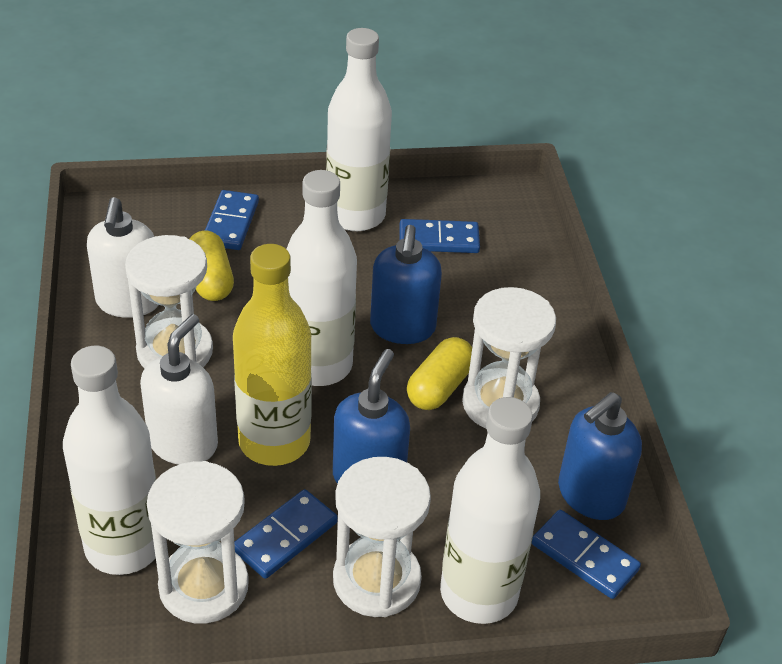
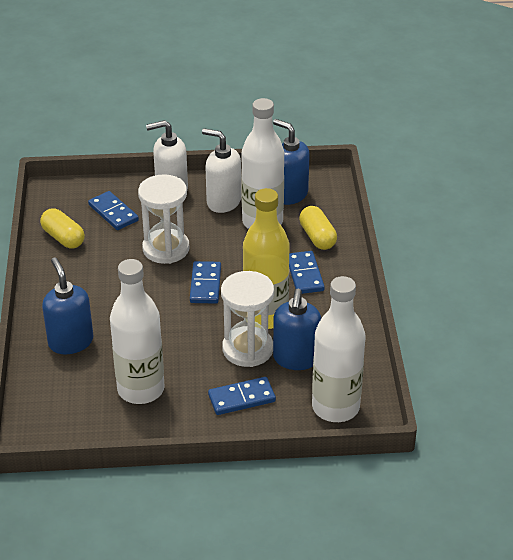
white bottle: 4 -> 3
white hourglass: 4 -> 2

